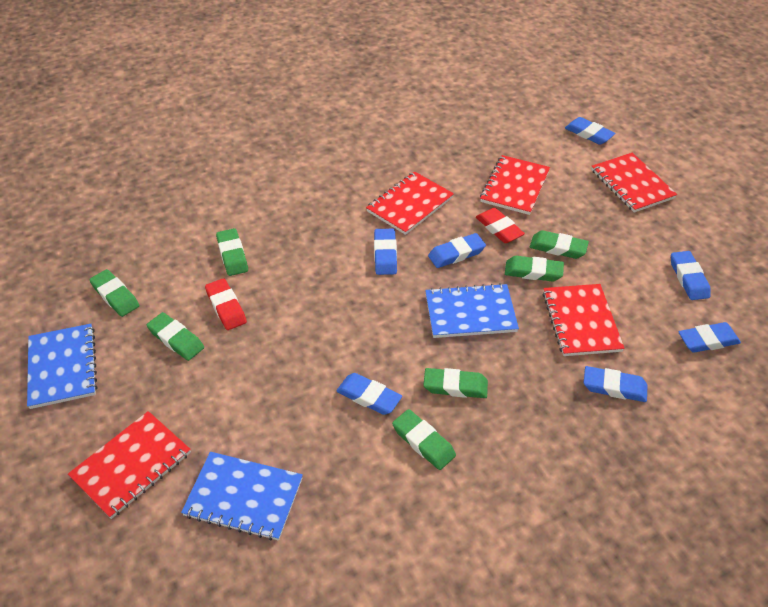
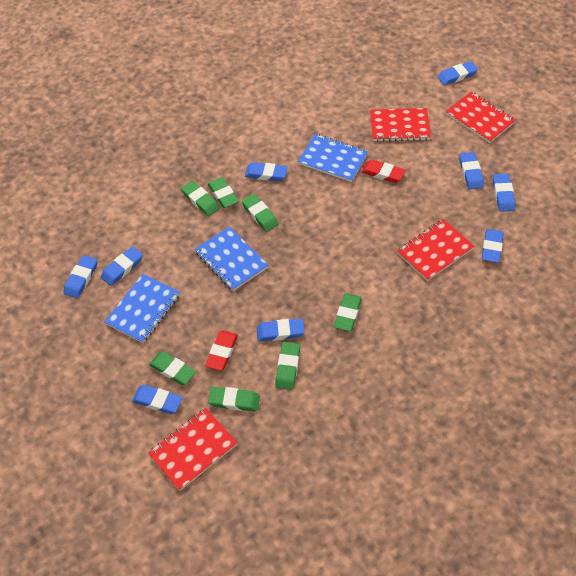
blue eraser: 7 -> 9
red notebook: 5 -> 4

